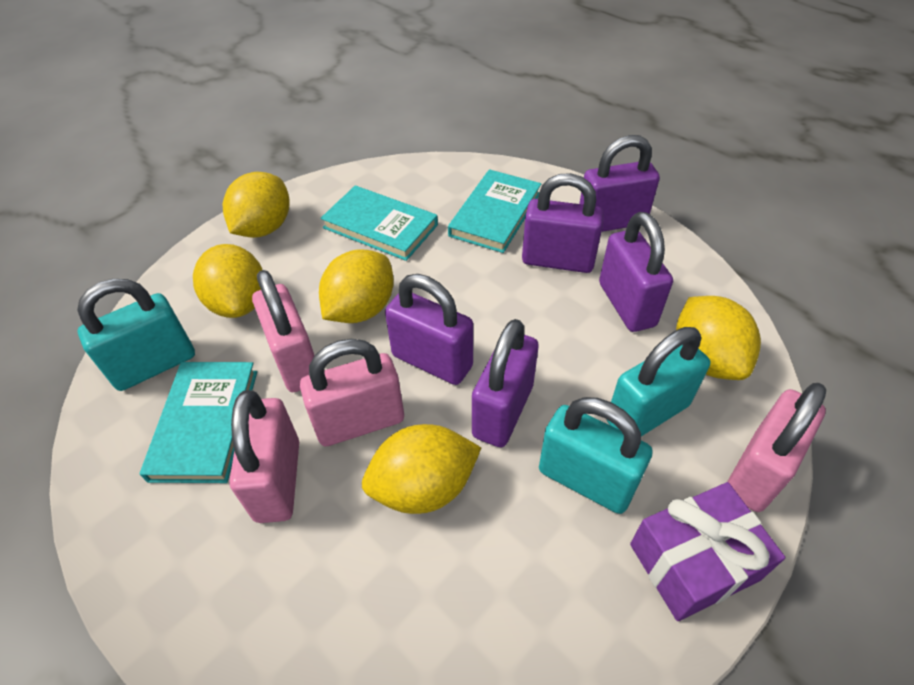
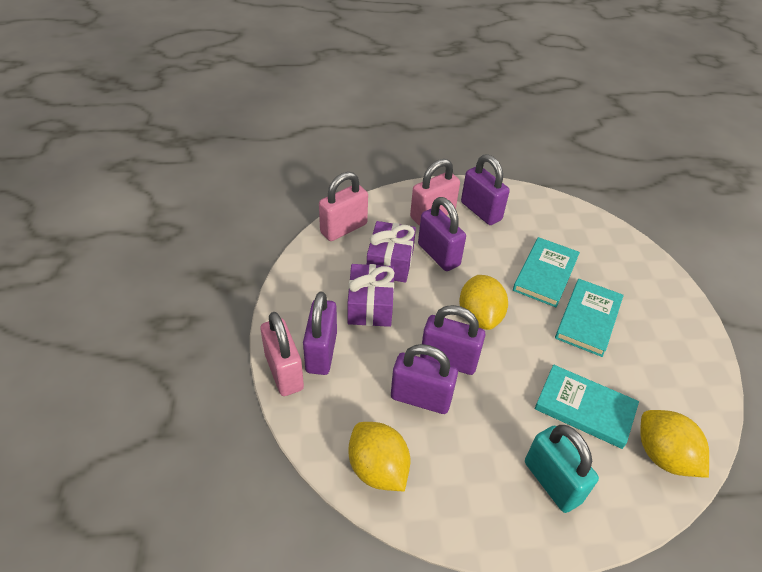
pink padlock: 4 -> 3
purple gift: 1 -> 2
turquoise padlock: 3 -> 1
yellow lemon: 5 -> 3

